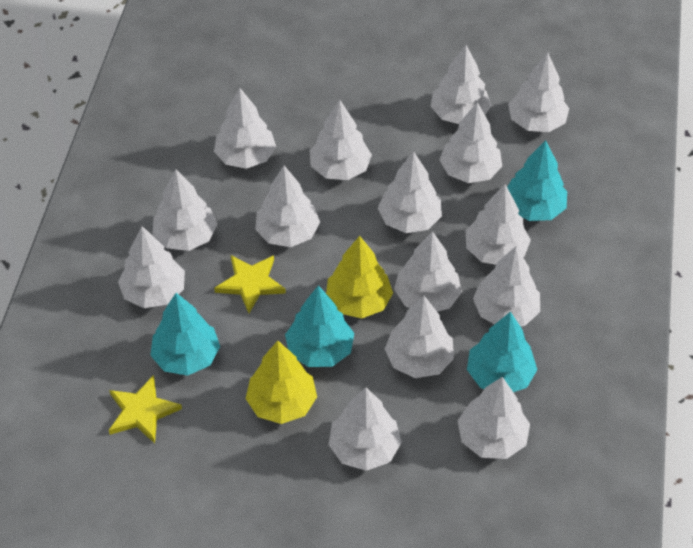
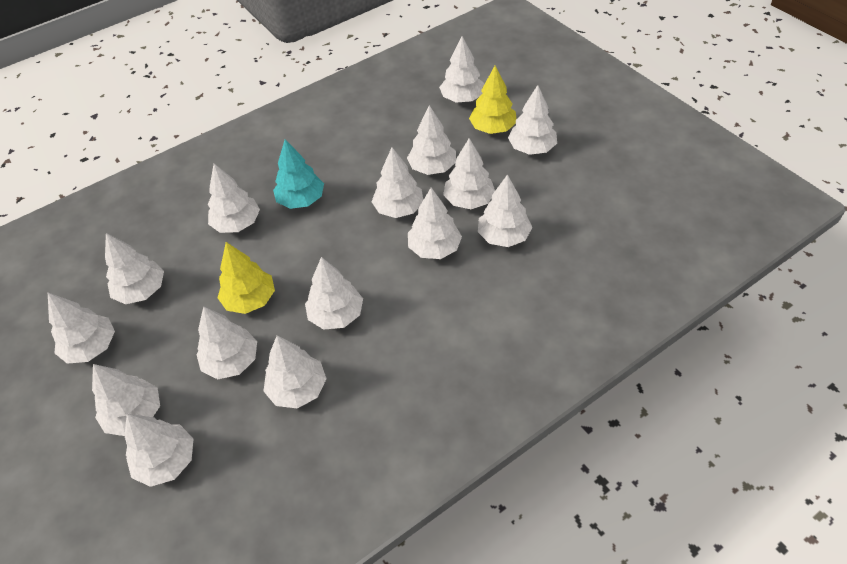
turquoise tree: 4 -> 1
yellow star: 2 -> 0

